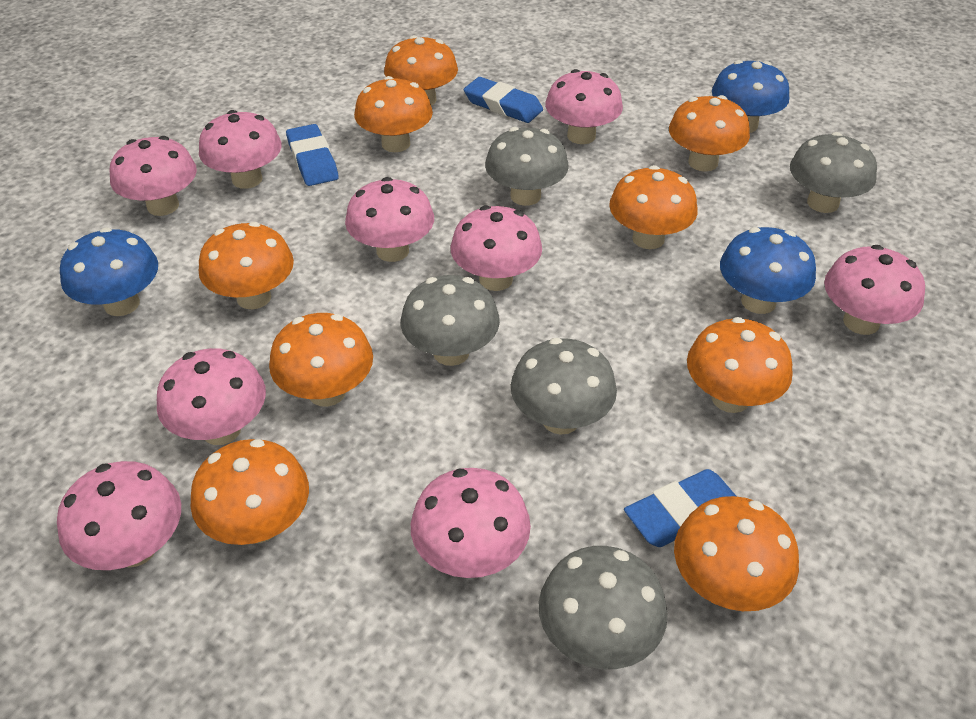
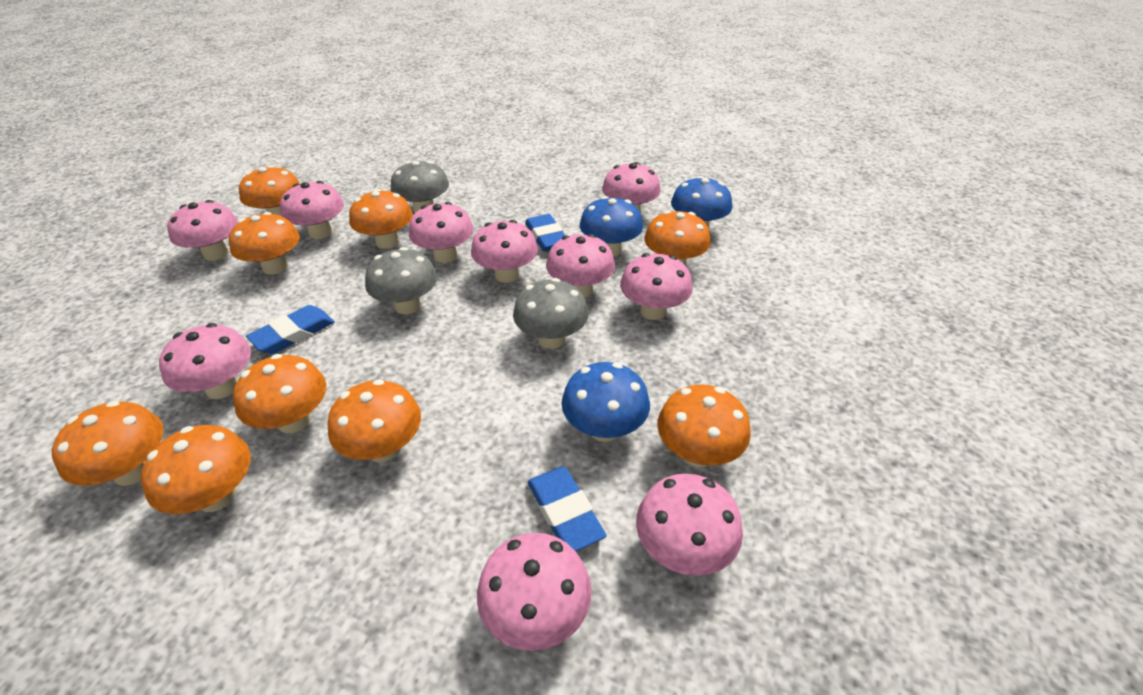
grey mushroom: 5 -> 3
pink mushroom: 9 -> 10

